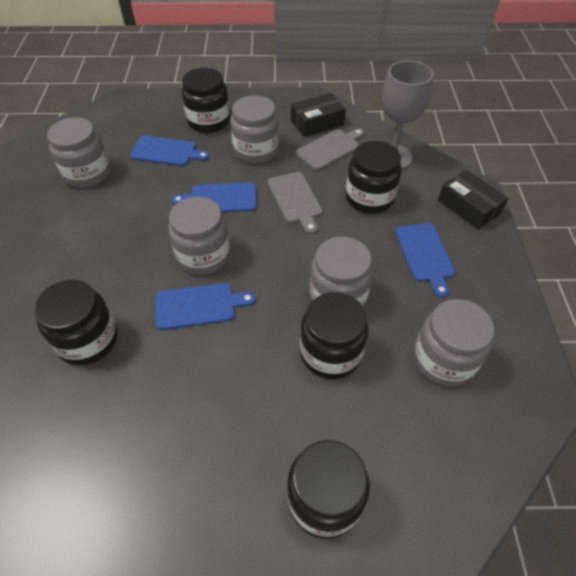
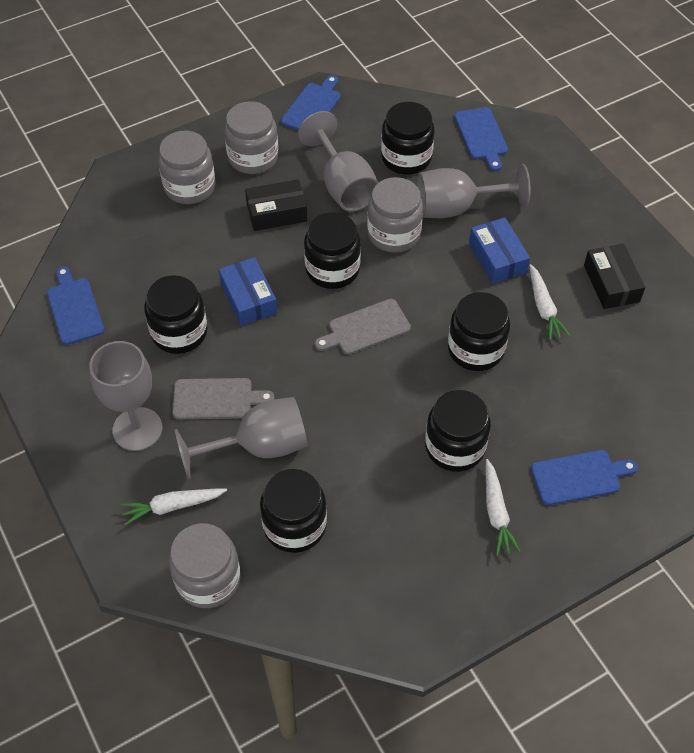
black jar: 5 -> 6
blue box: 0 -> 2
grey goblet: 1 -> 4
grey jar: 5 -> 4
white carrot: 0 -> 3

